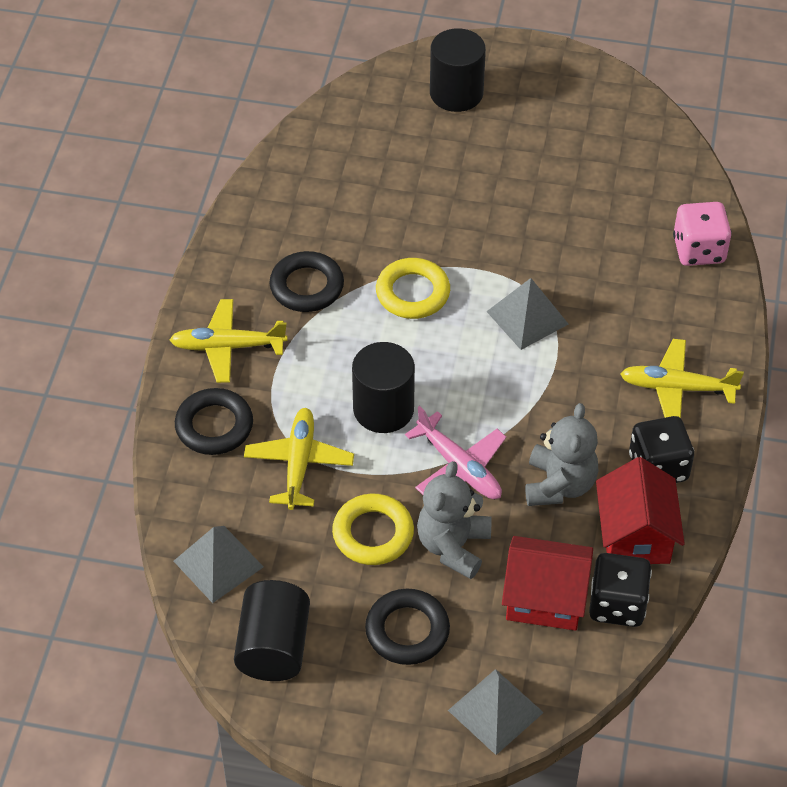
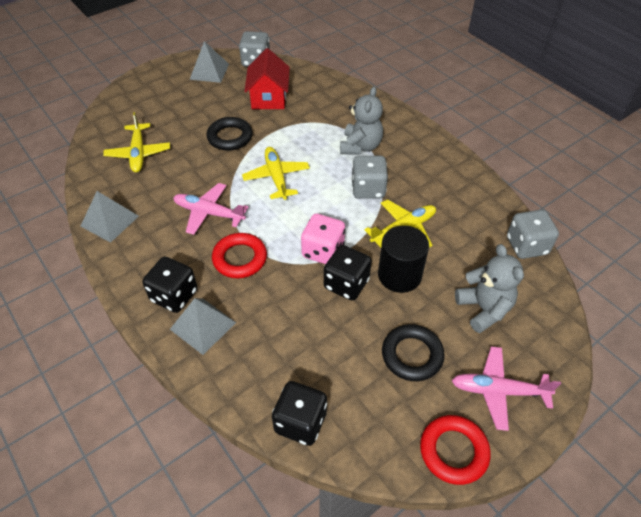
black cylinder: 3 -> 1
black dice: 2 -> 3
black ring: 3 -> 2
grey dice: 0 -> 3
pink plane: 1 -> 2
red house: 2 -> 1
red ring: 0 -> 2
yellow ring: 2 -> 0

